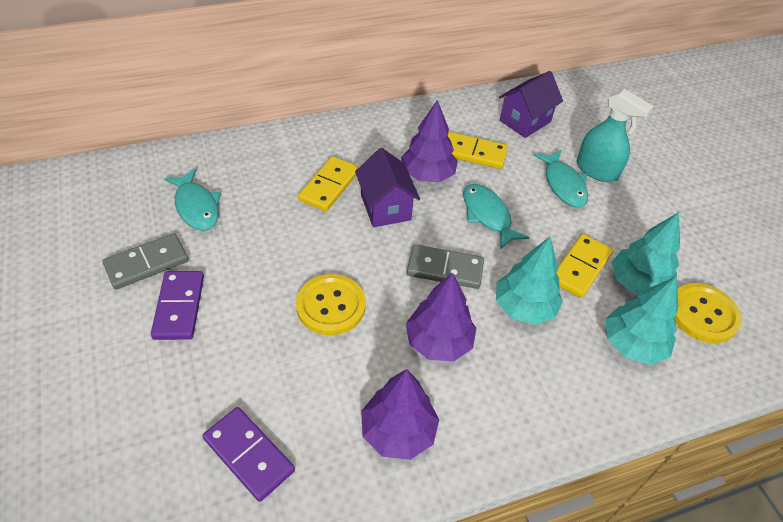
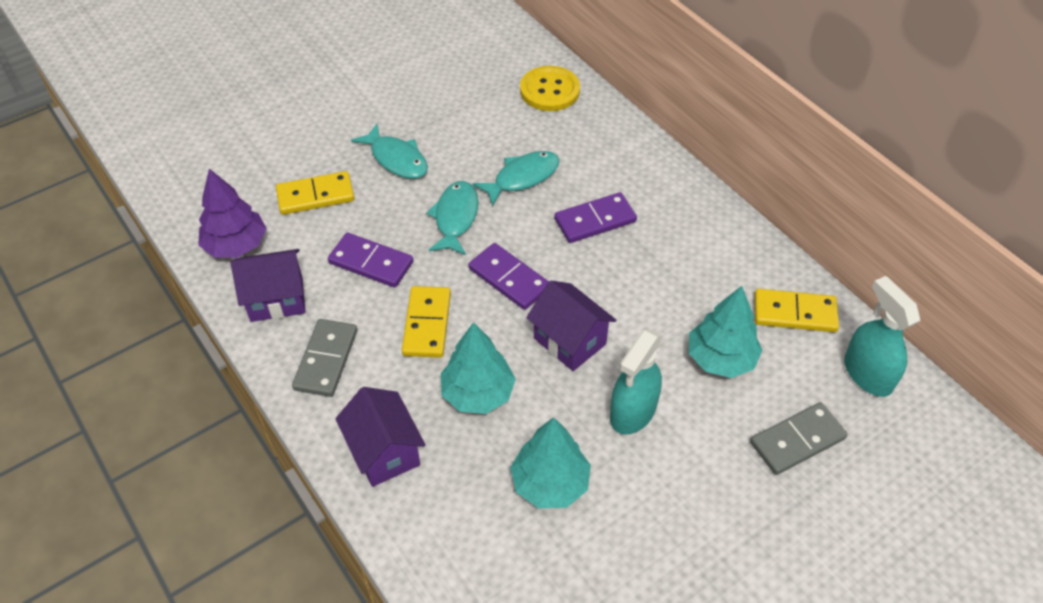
purple domino: 2 -> 3
purple house: 2 -> 3
purple tree: 3 -> 1
turquoise spray bottle: 1 -> 2
yellow button: 2 -> 1

